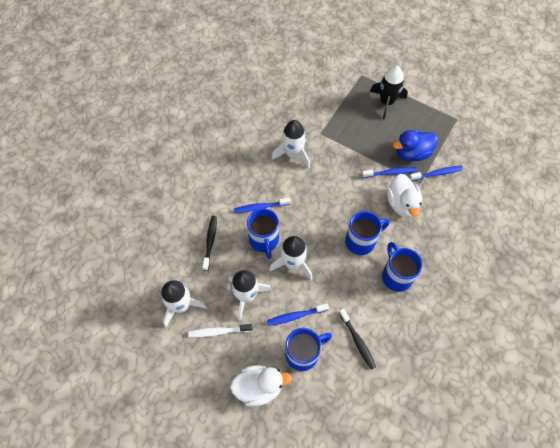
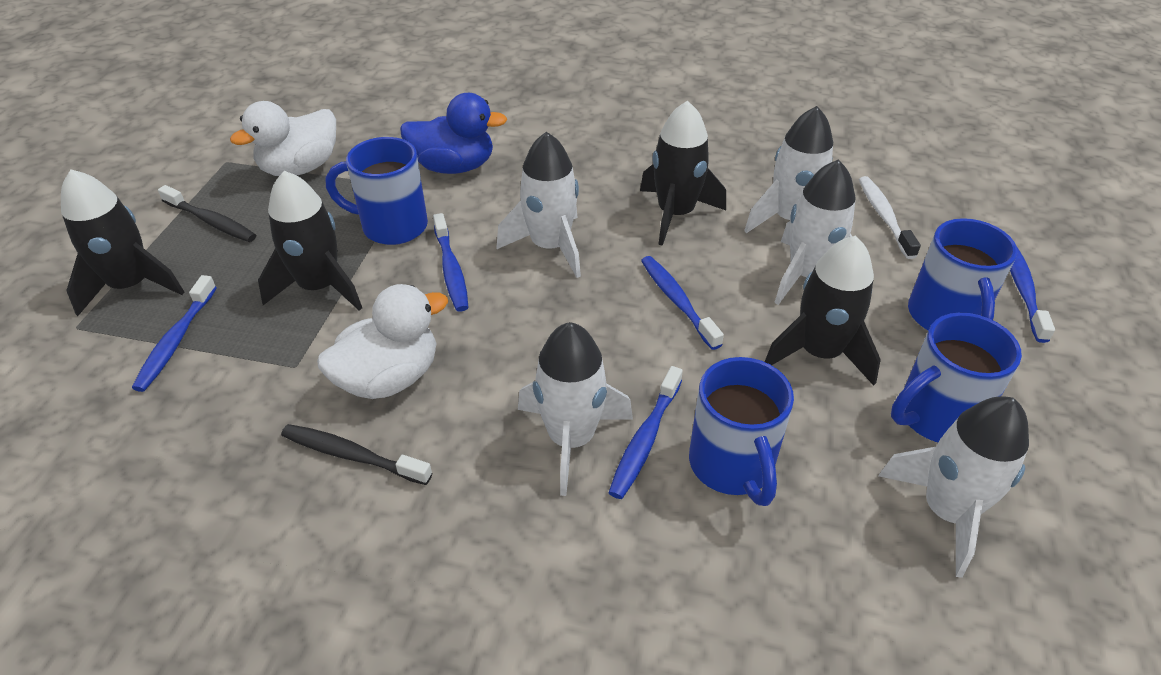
black rocket: 1 -> 4
blue toothbrush: 4 -> 5
white rocket: 4 -> 5

